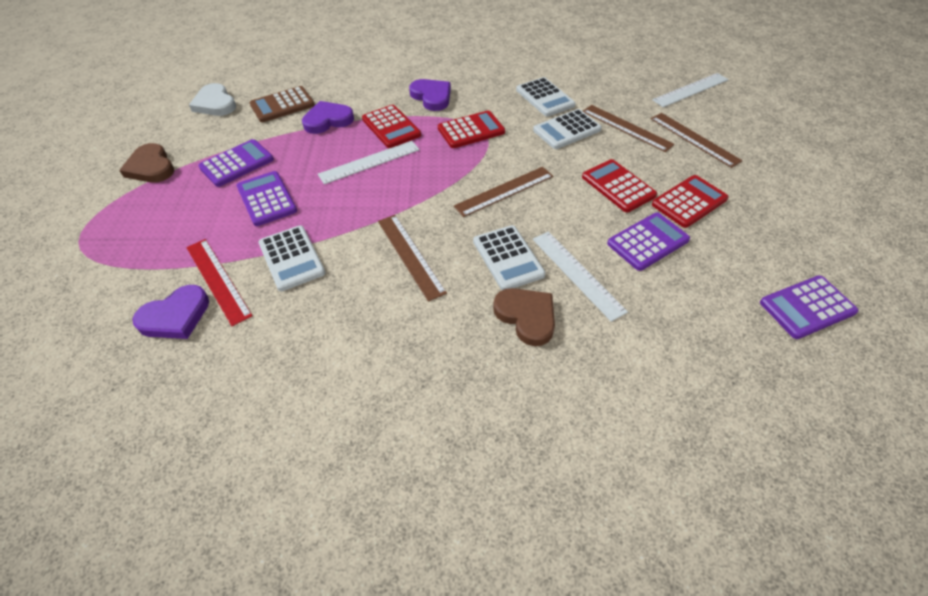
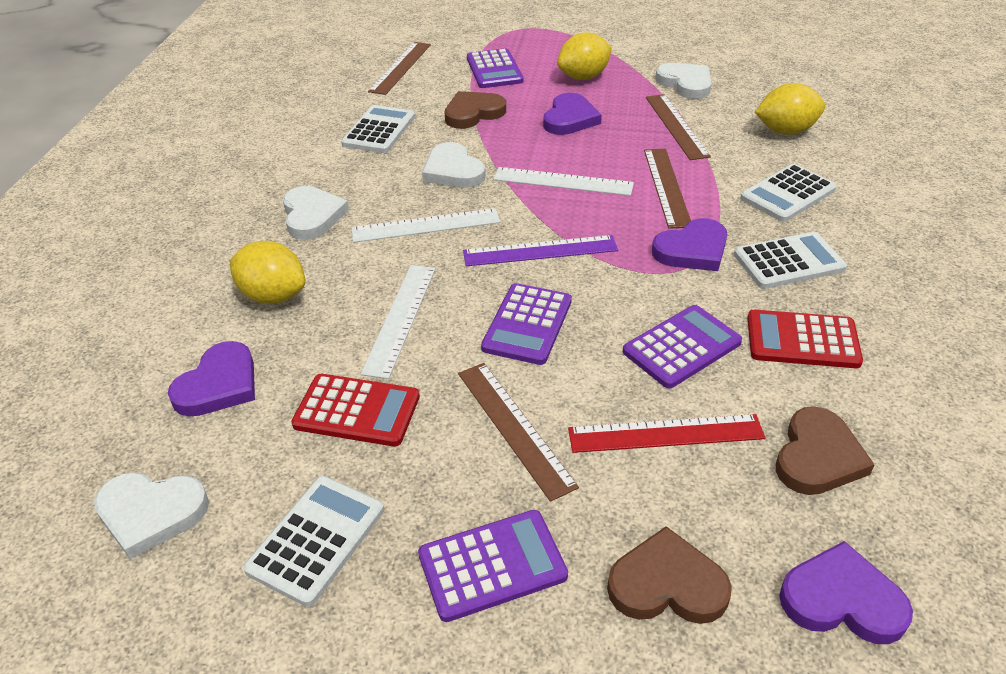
brown calculator: 1 -> 0
brown heart: 2 -> 3
purple heart: 3 -> 4
purple ruler: 0 -> 1
red calculator: 4 -> 2
white heart: 1 -> 4
yellow lemon: 0 -> 3

